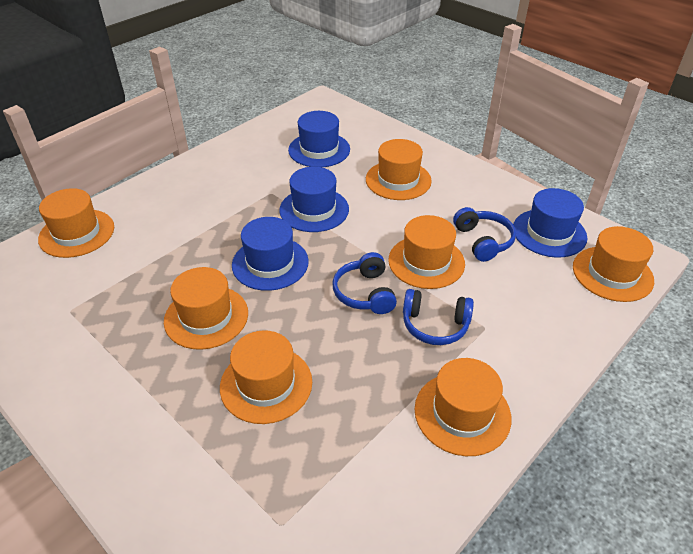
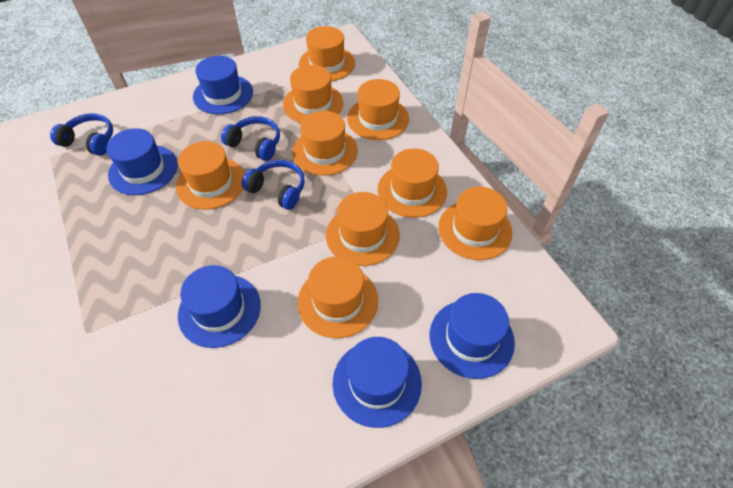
blue hat: 4 -> 5
orange hat: 7 -> 9

